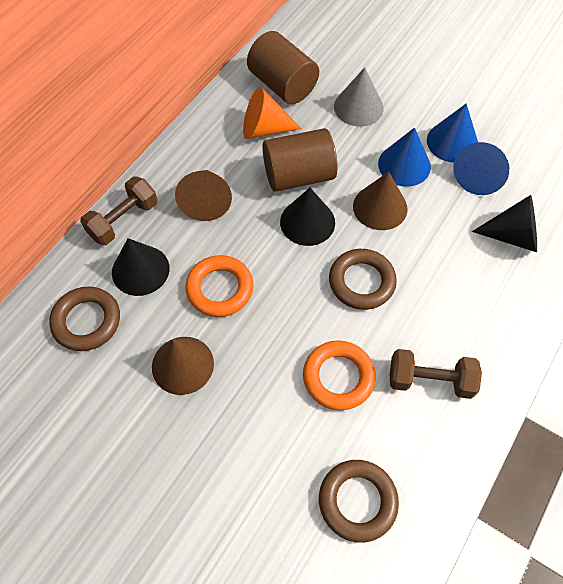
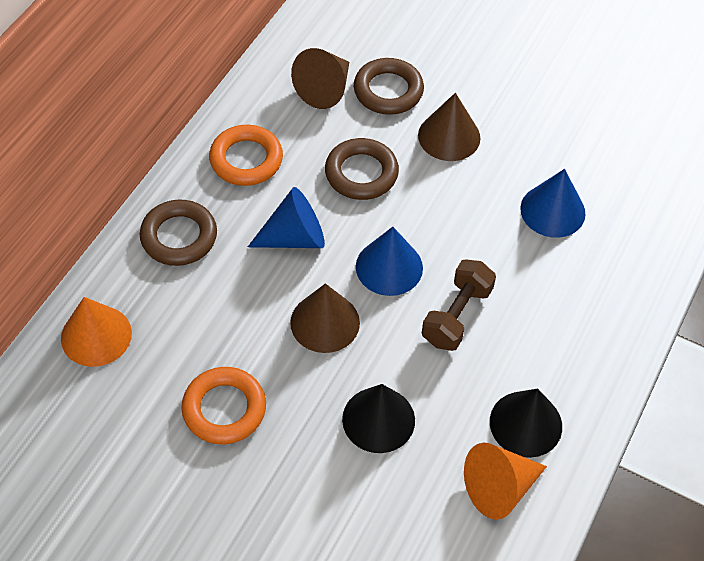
black cone: 3 -> 2
brown cylinder: 2 -> 0
brown dumbbell: 2 -> 1
grey cone: 1 -> 0
orange cone: 1 -> 2

